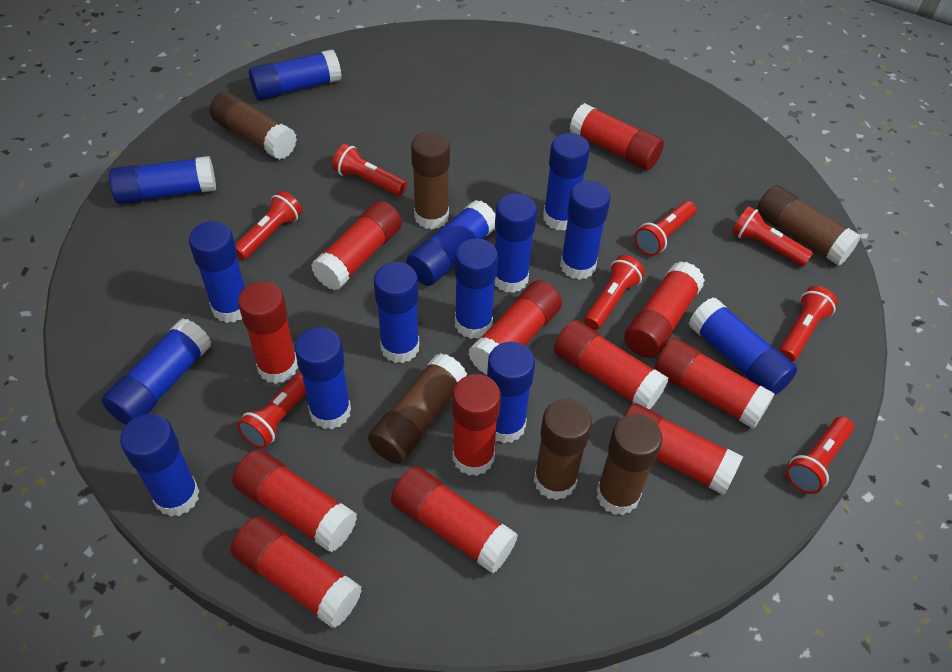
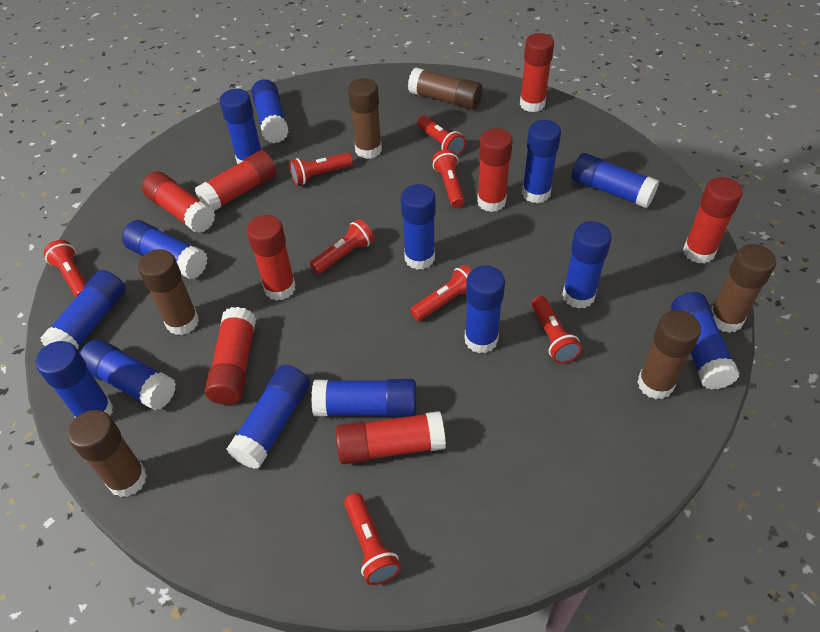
red glue stick: 12 -> 8

